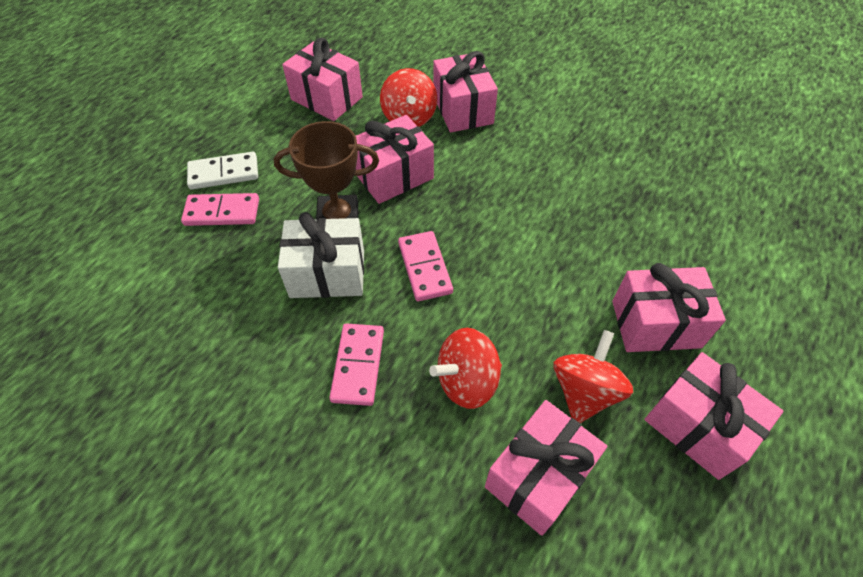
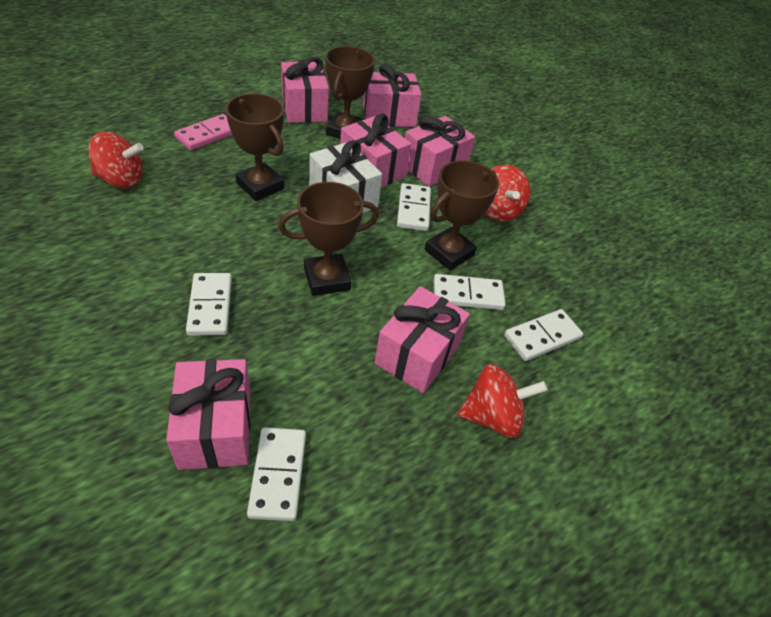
brown trophy: 1 -> 4
pink domino: 3 -> 1
white domino: 1 -> 5

